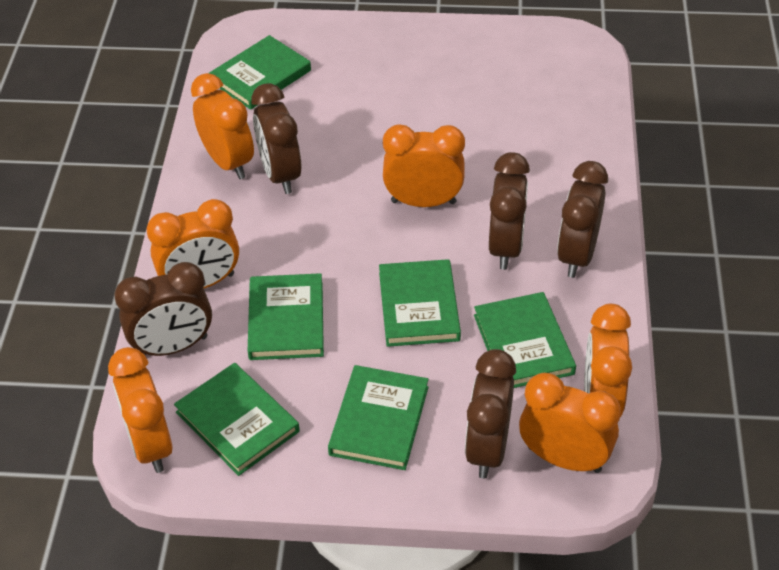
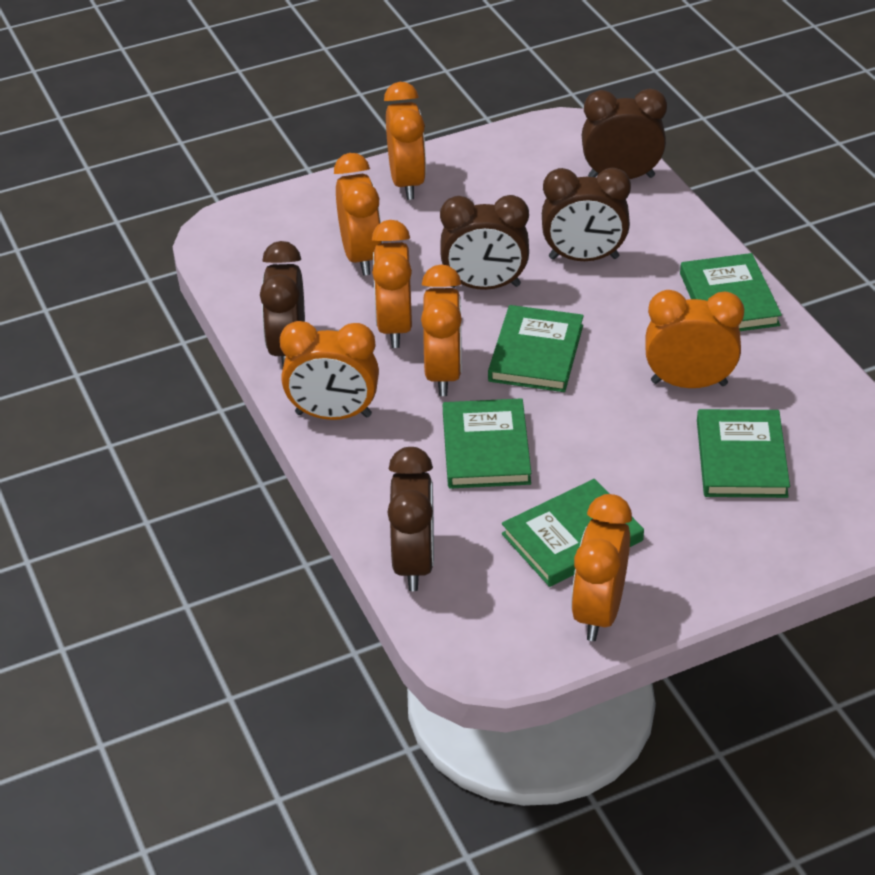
green book: 6 -> 5
orange clock: 6 -> 7

